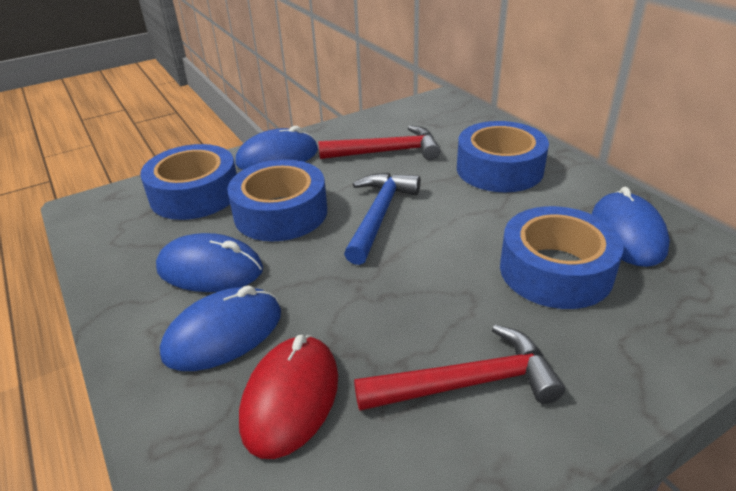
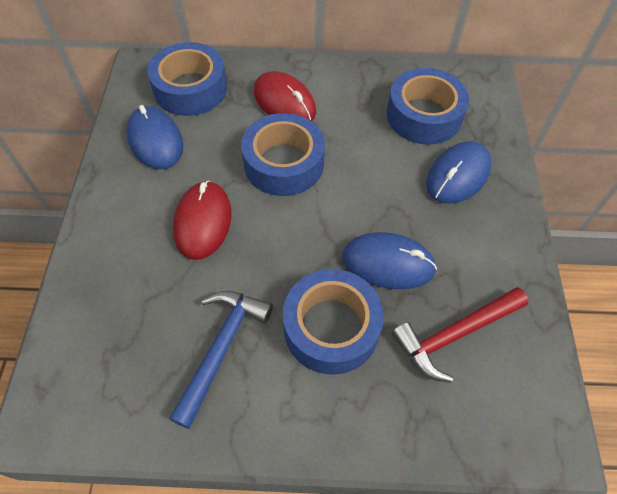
blue mouse: 4 -> 3
red hammer: 2 -> 1
red mouse: 1 -> 2

